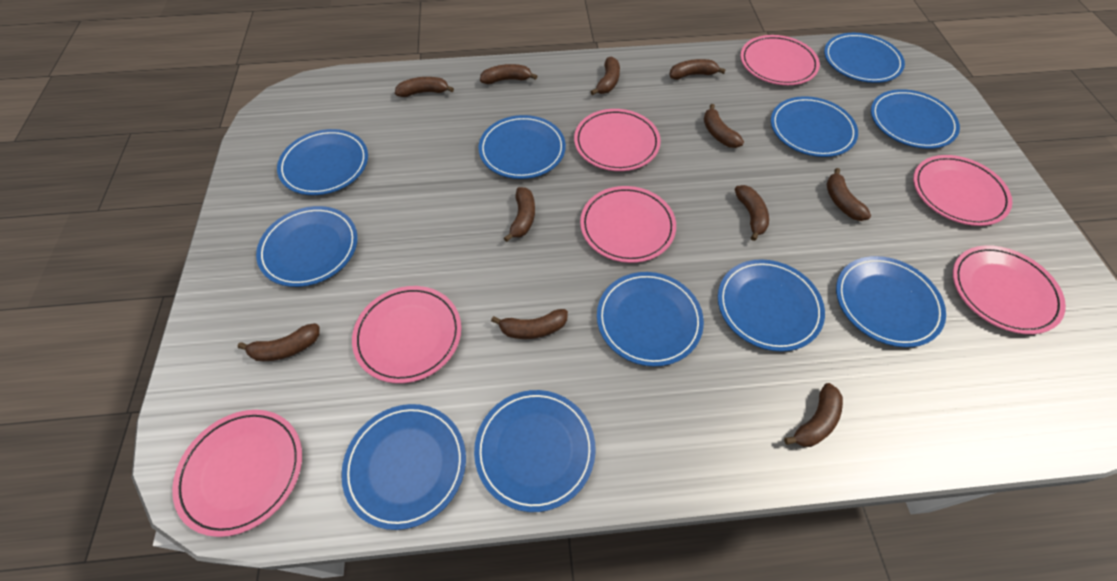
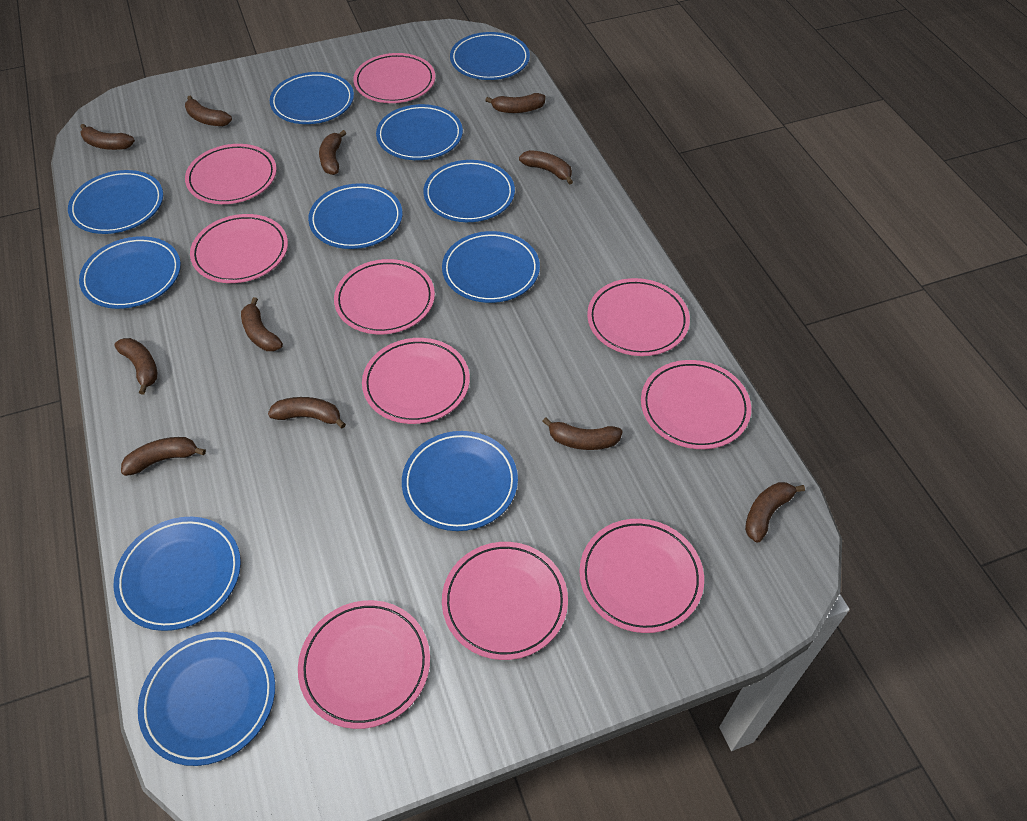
pink plate: 7 -> 10

